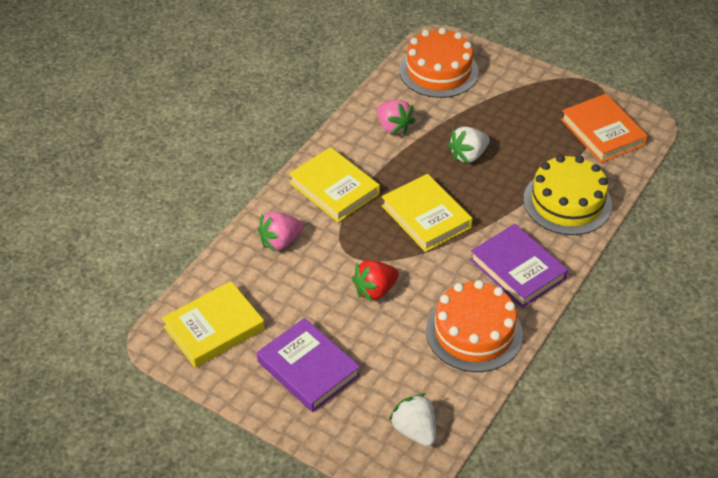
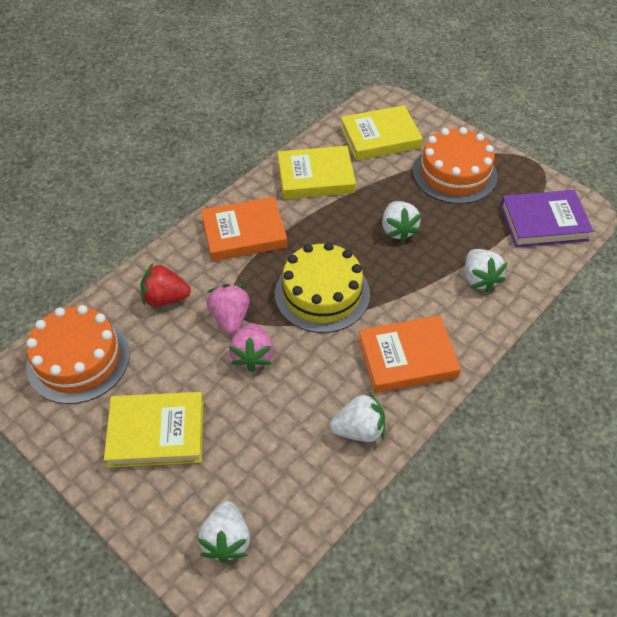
orange book: 1 -> 2
purple book: 2 -> 1
white strawberry: 2 -> 4

